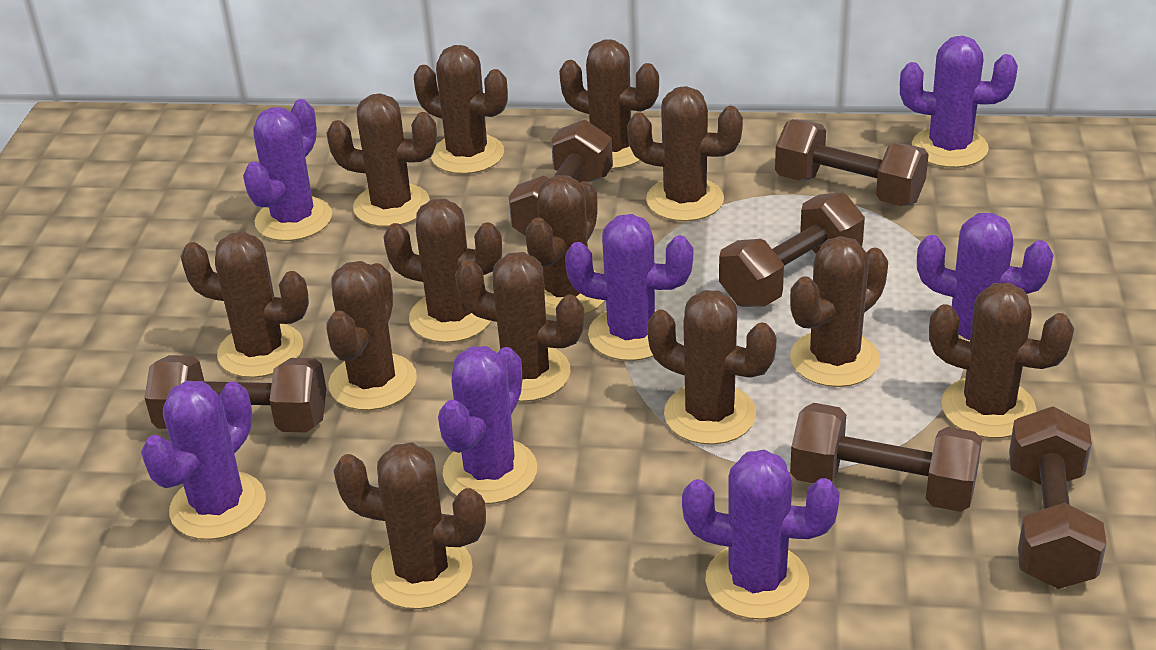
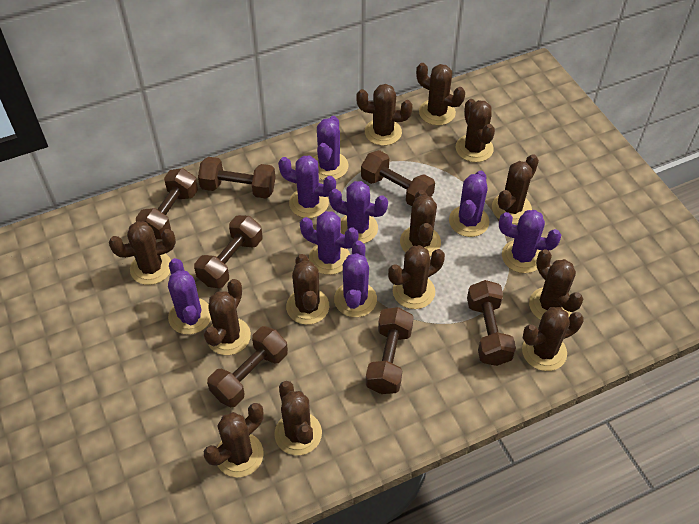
brown dumbbell: 6 -> 7
purple cactus: 7 -> 8

